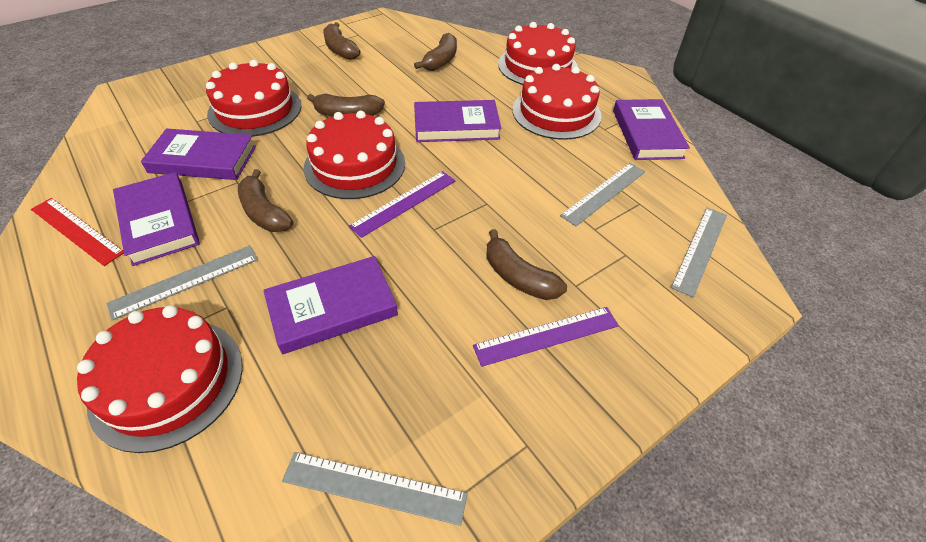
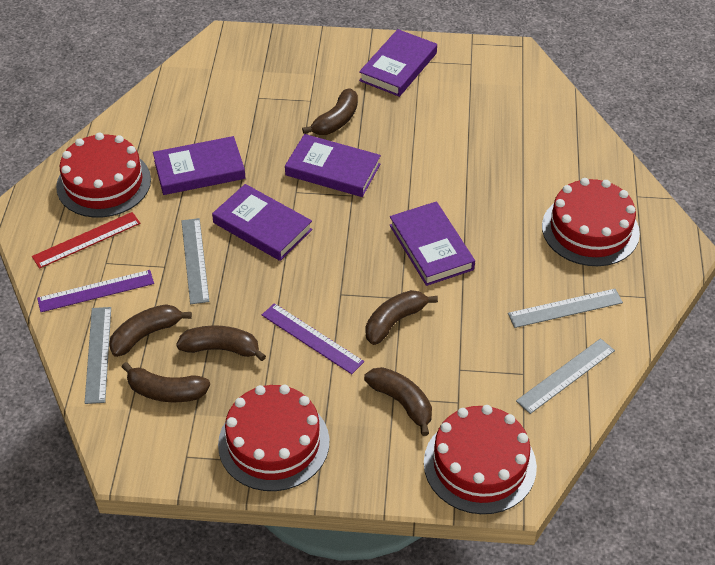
brown banana: 5 -> 6
red cake: 5 -> 4

